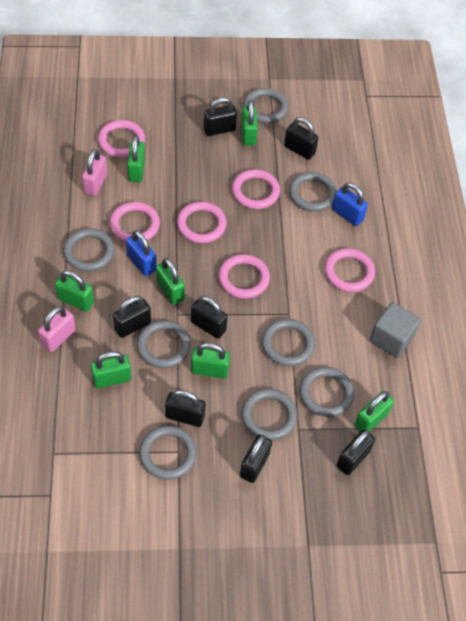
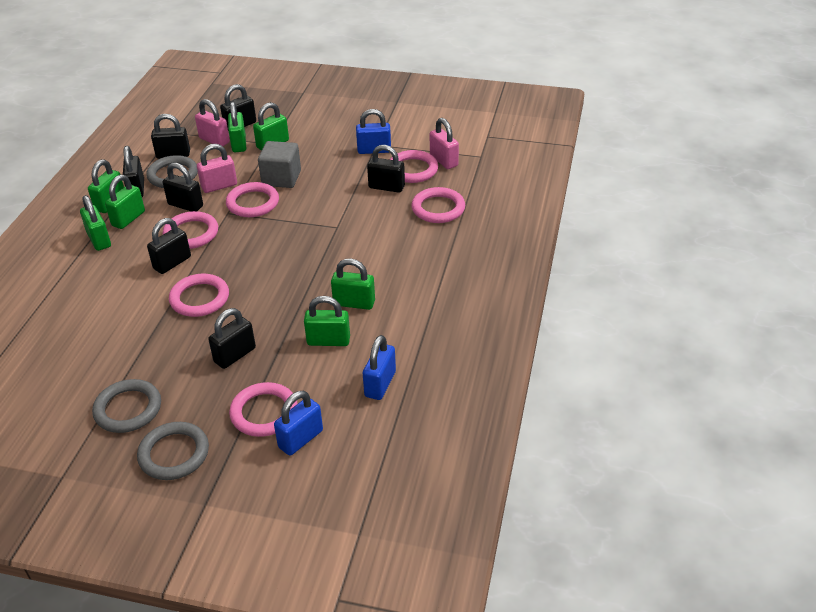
blue padlock: 2 -> 3
grey ring: 8 -> 3
pink padlock: 2 -> 3

